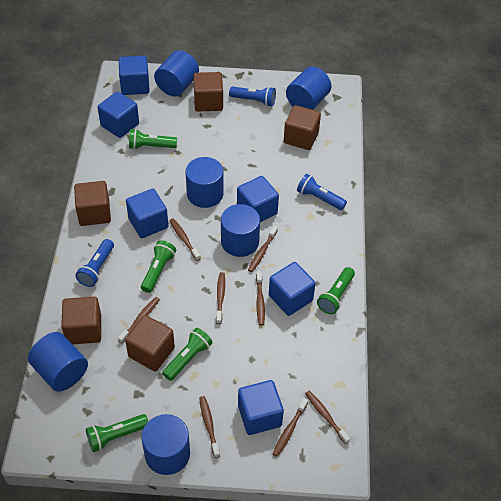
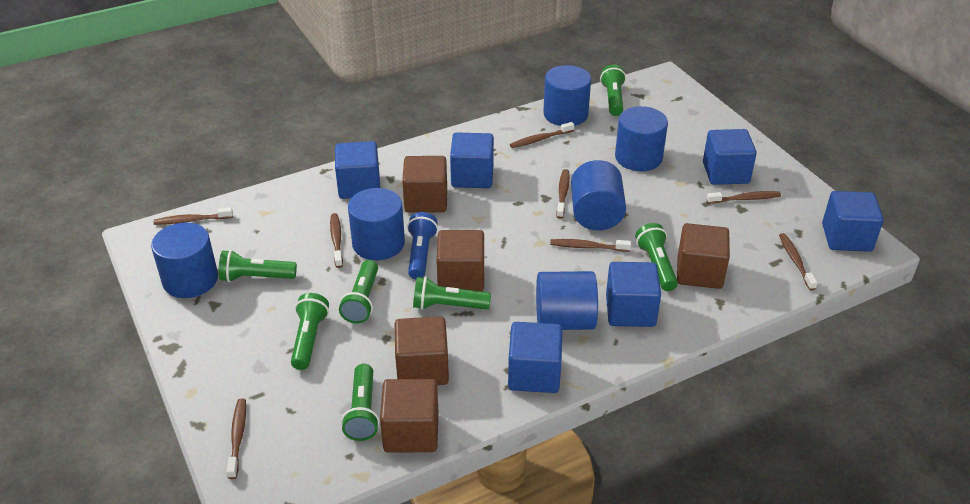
blue flashlight: 3 -> 1
green flashlight: 5 -> 7

